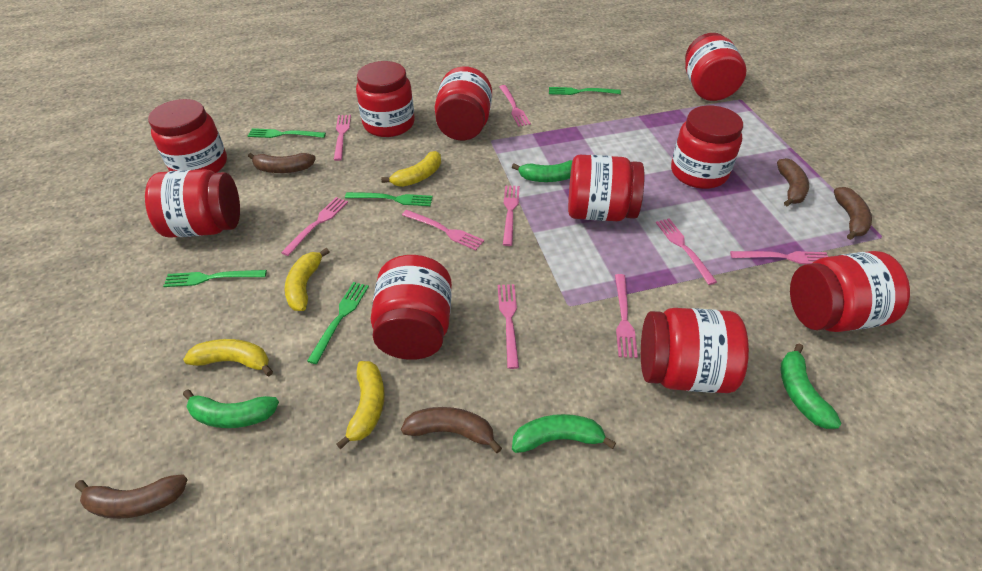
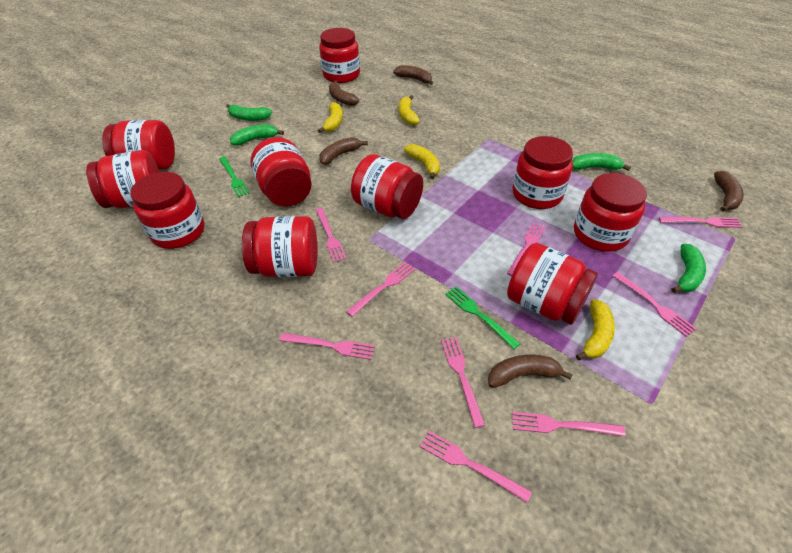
green fork: 5 -> 2

